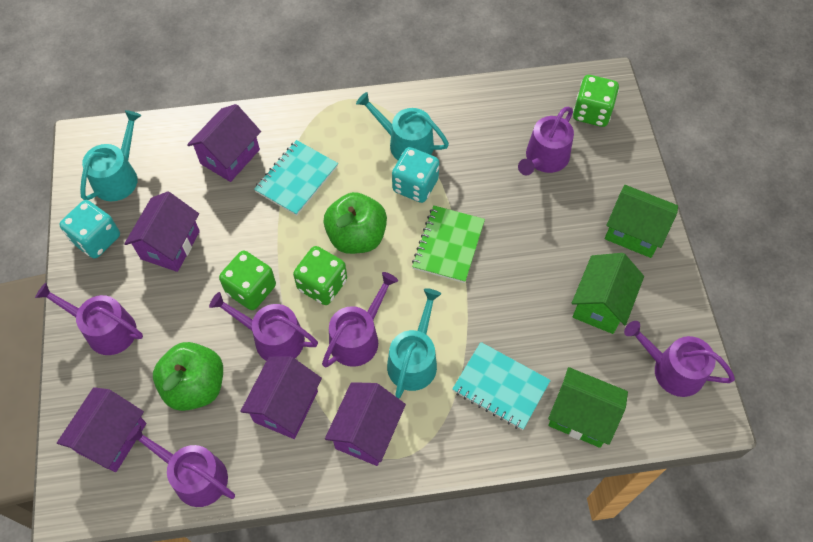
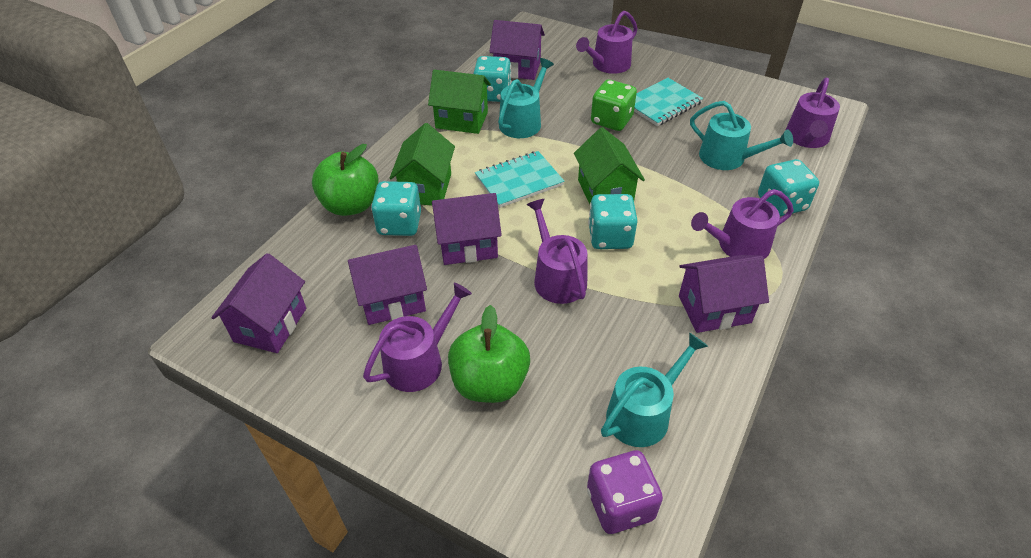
green dice: 3 -> 1
green notebook: 1 -> 0
purple dice: 0 -> 1
purple watering can: 6 -> 5
turquoise dice: 2 -> 4

